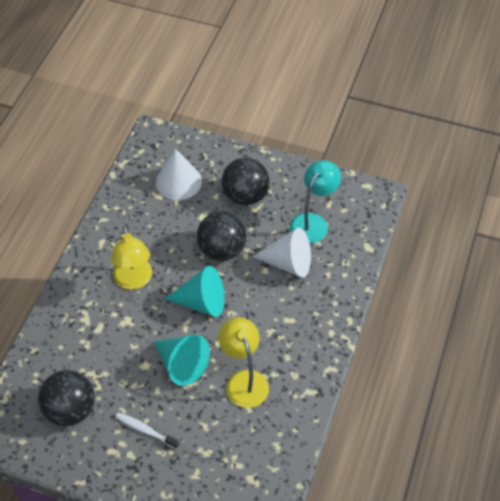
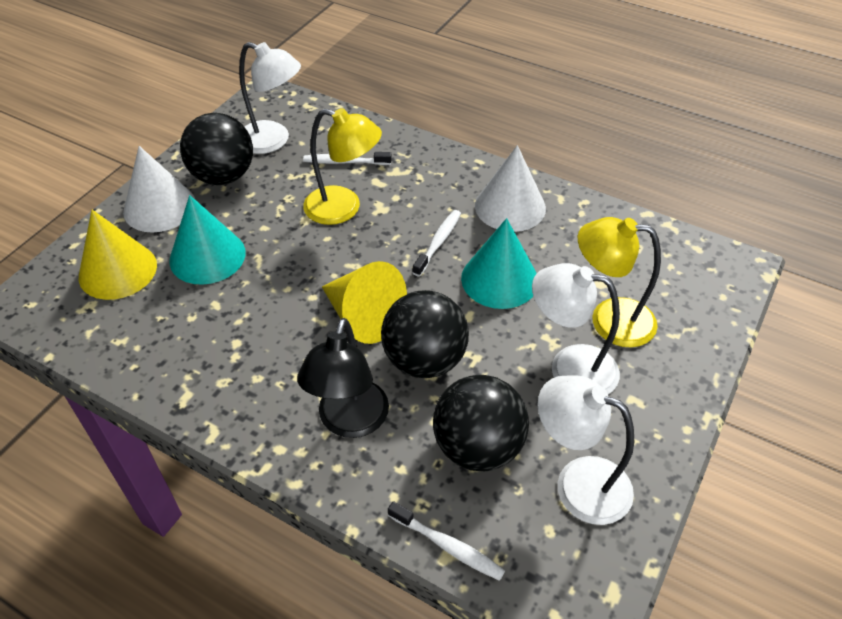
black lamp: 0 -> 1
turquoise lamp: 1 -> 0
white lamp: 0 -> 3
white toothbrush: 1 -> 3
yellow cone: 0 -> 2

